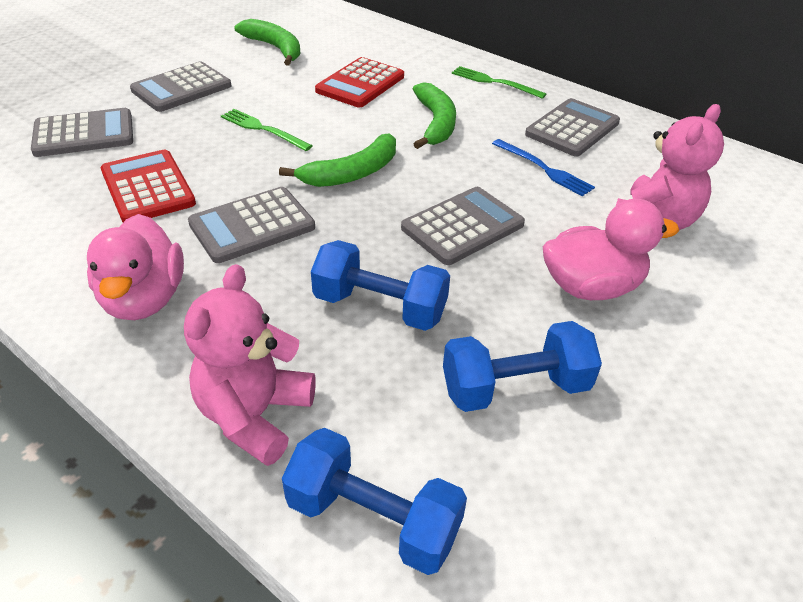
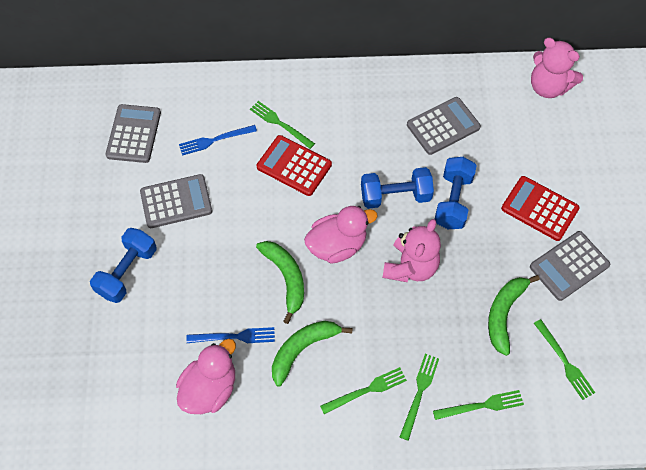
blue fork: 1 -> 2
green fork: 2 -> 5
grey calculator: 5 -> 4

